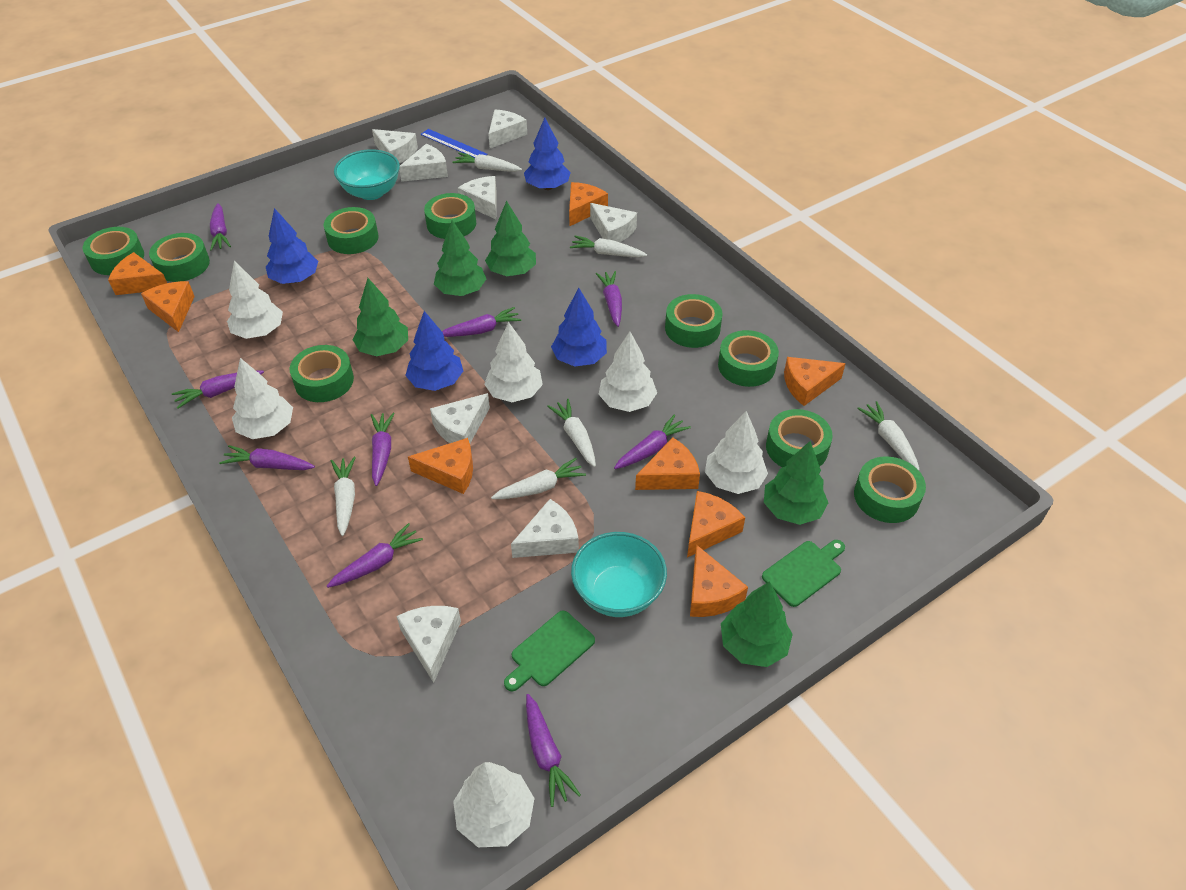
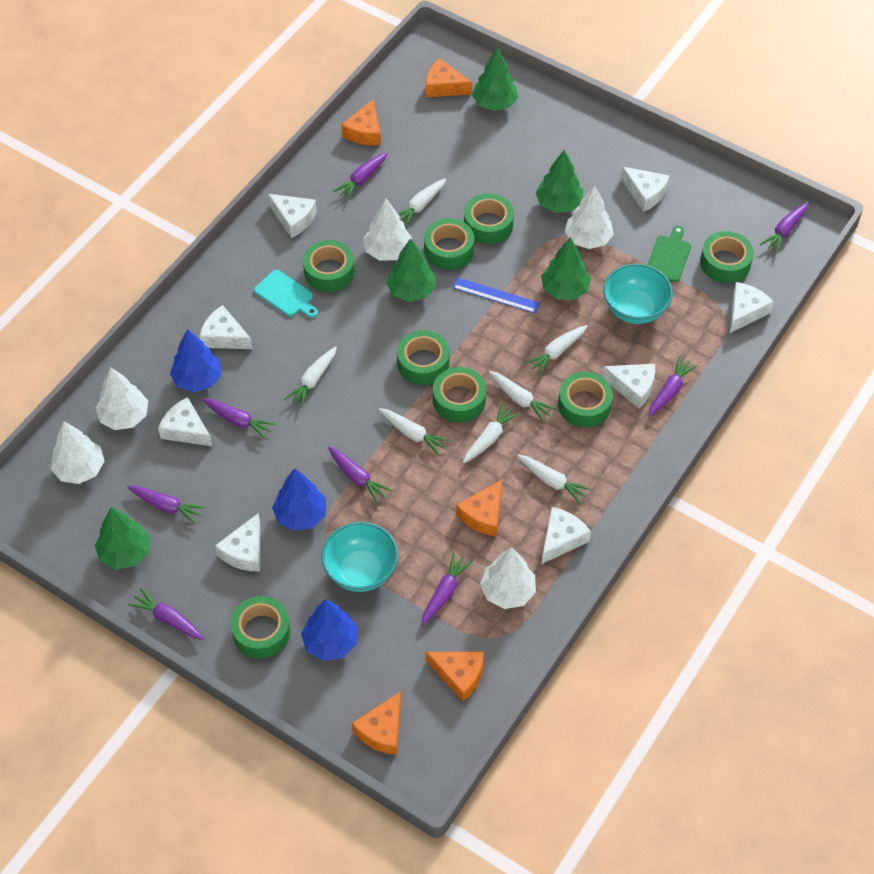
blue tree: 4 -> 3
green cutting board: 2 -> 1
green tape: 9 -> 8
orange cheese: 8 -> 5
purple carrot: 9 -> 8
turquoise cutting board: 0 -> 1
white carrot: 6 -> 7
white tree: 6 -> 5

